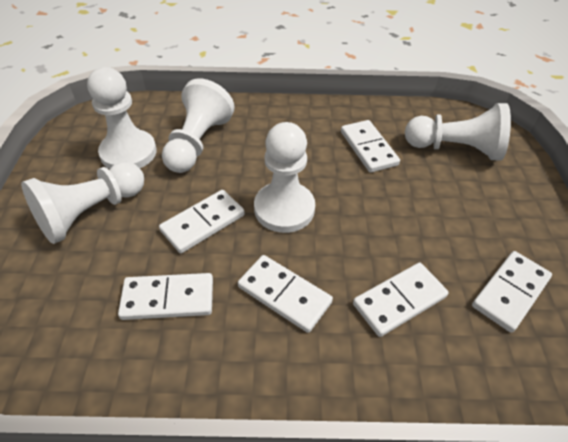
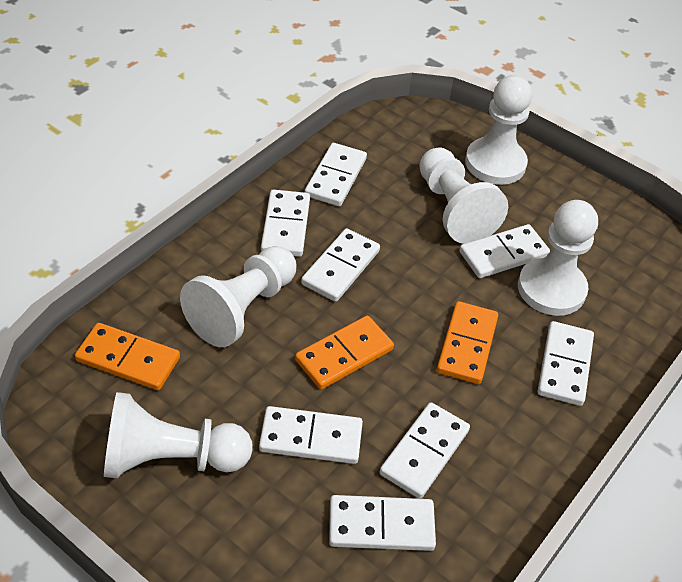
orange domino: 0 -> 3
white domino: 6 -> 8

